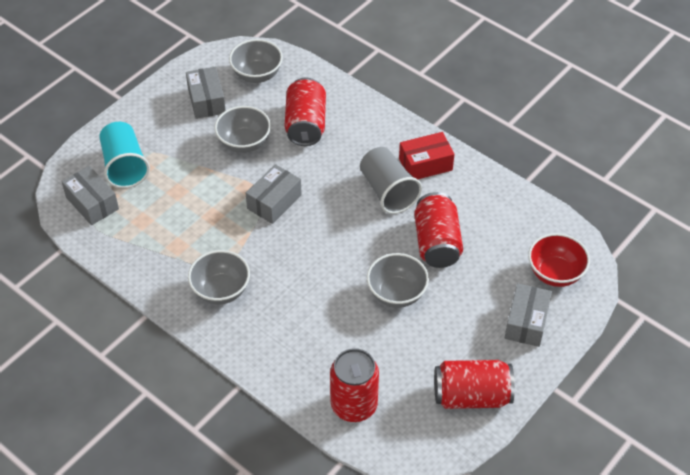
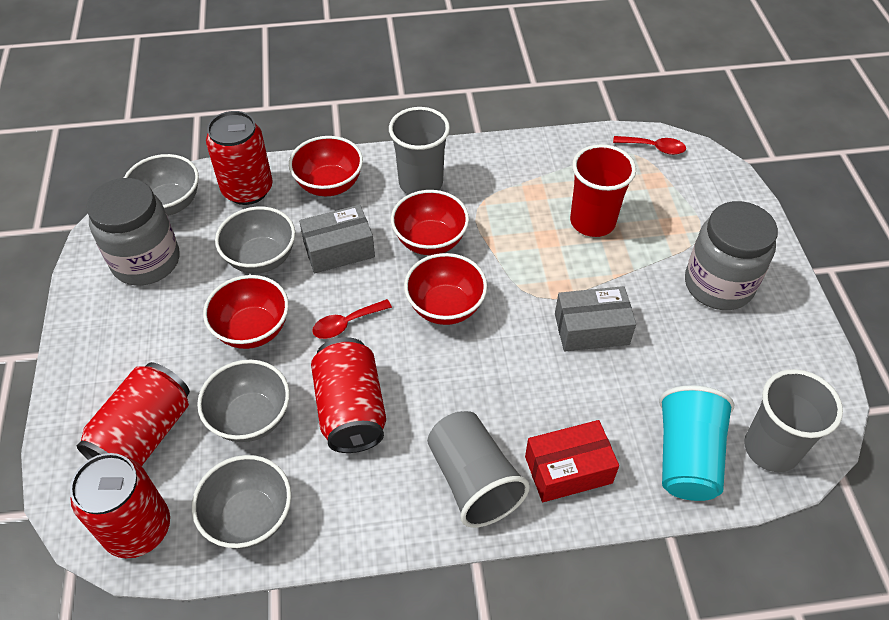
grey box: 4 -> 2
grey cup: 1 -> 3
grey jar: 0 -> 2
red bowl: 1 -> 4
red cup: 0 -> 1
red spoon: 0 -> 2

